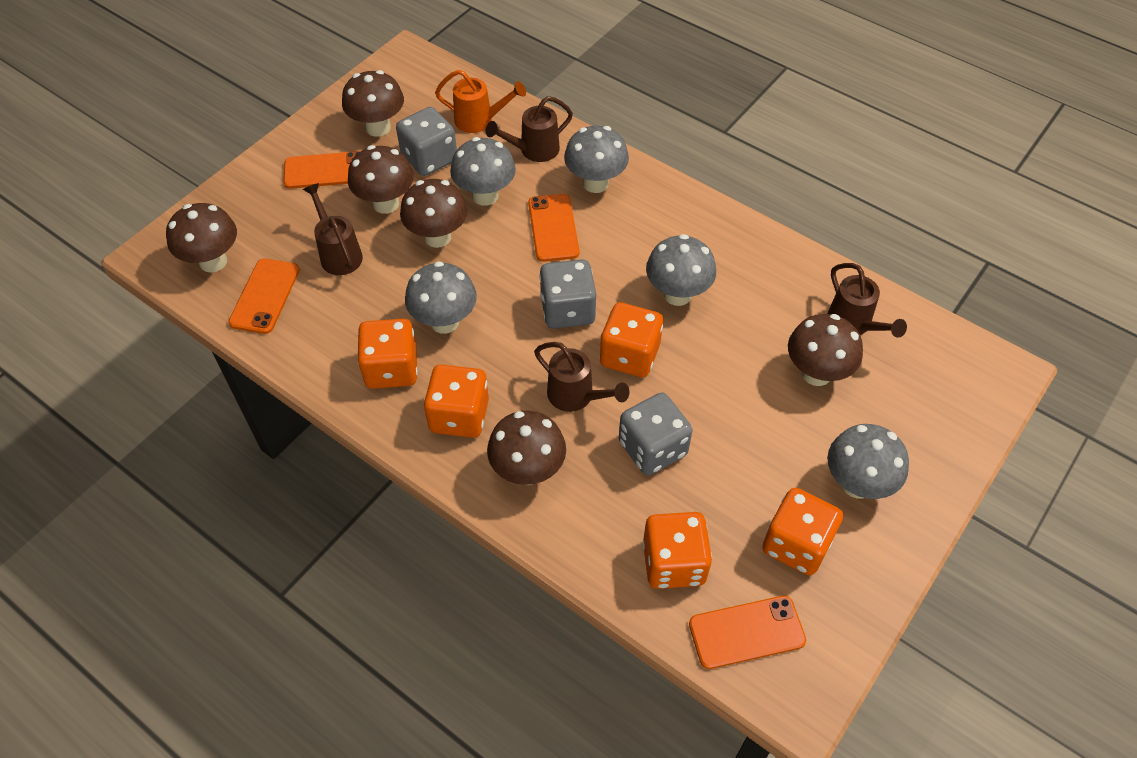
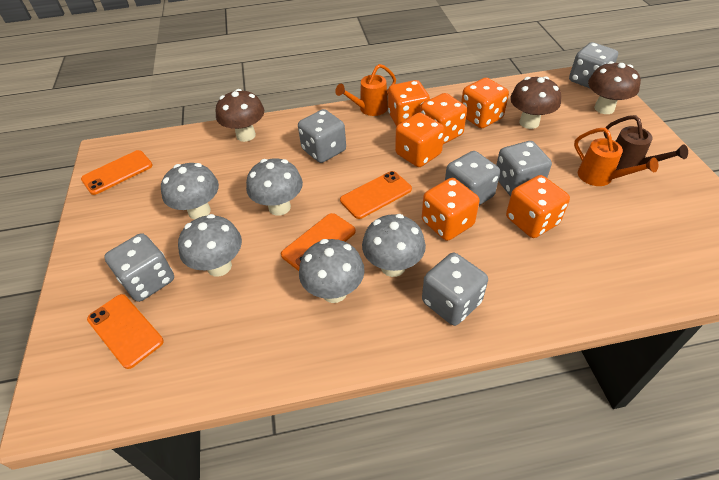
brown mushroom: 6 -> 3
brown watering can: 4 -> 1
grey dice: 3 -> 6
orange dice: 5 -> 6
orange watering can: 1 -> 2

